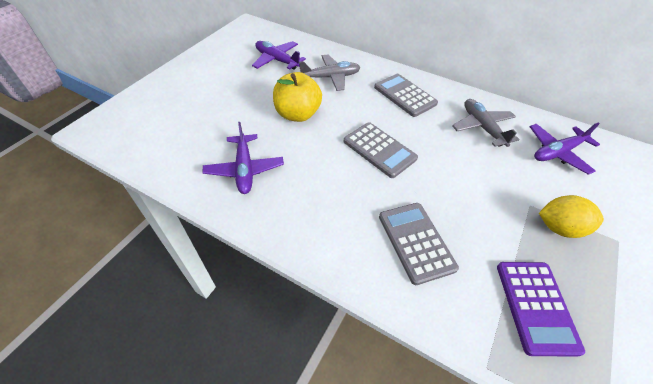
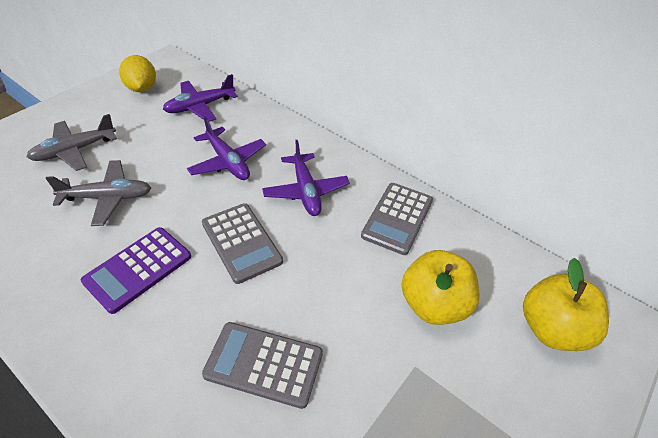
yellow apple: 1 -> 2

